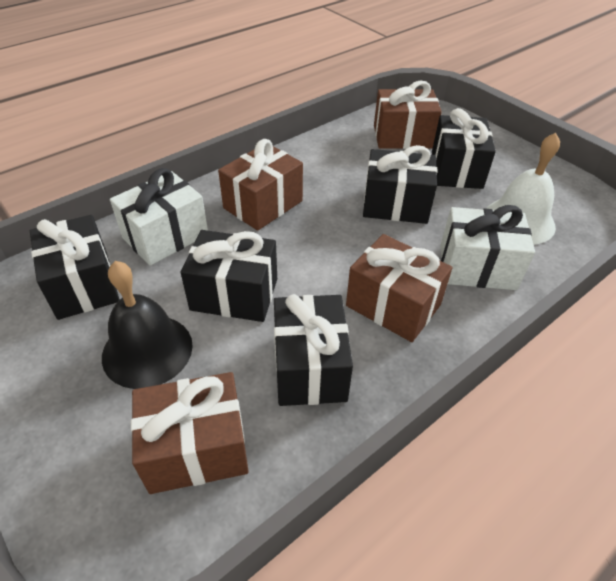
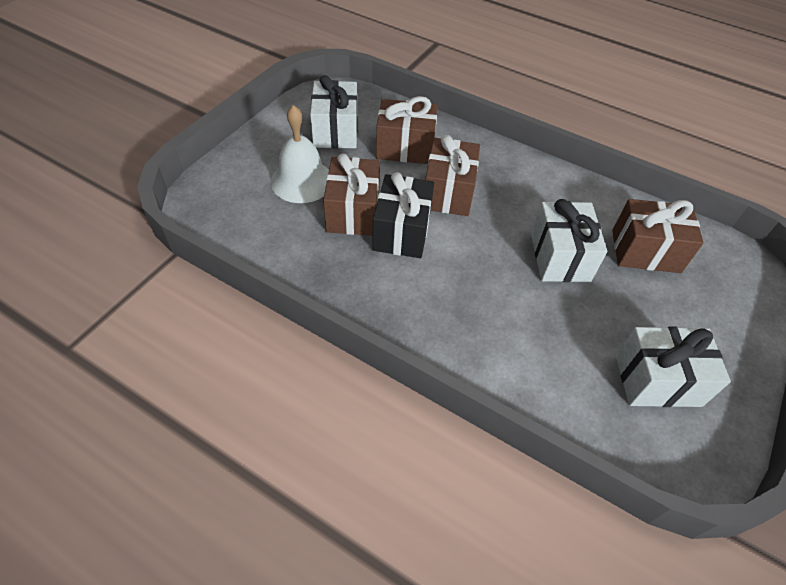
black bell: 1 -> 0
black gift: 5 -> 1
white gift: 2 -> 3

